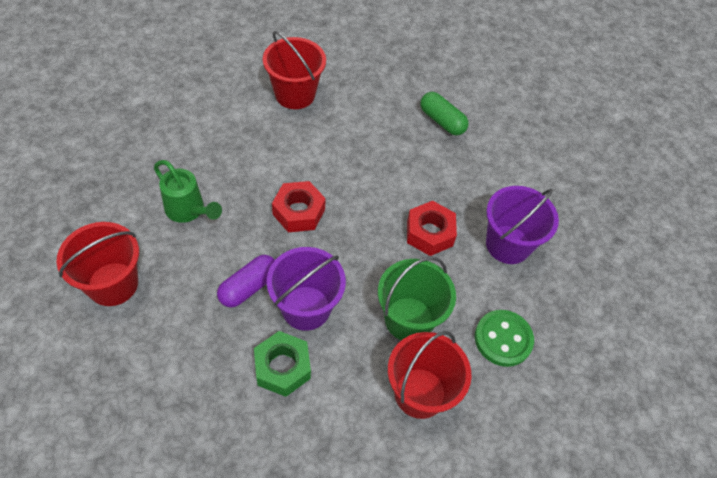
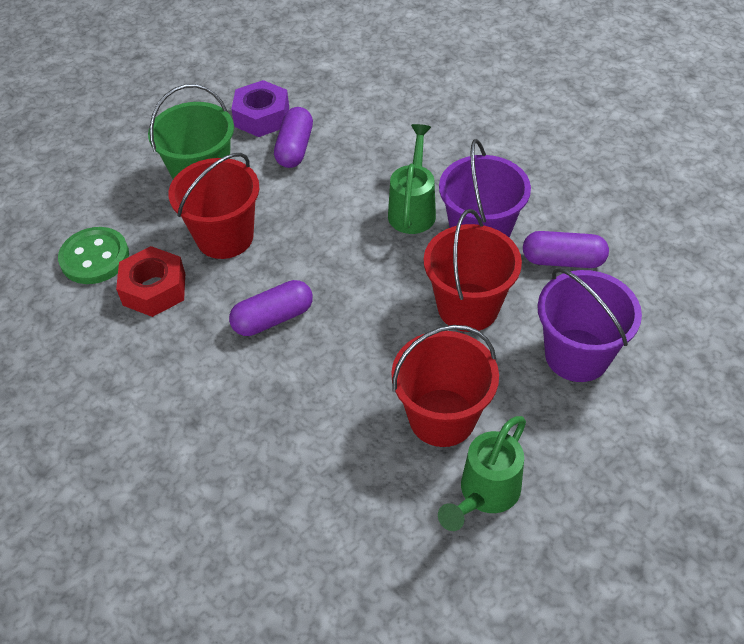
green capsule: 1 -> 0
green nut: 1 -> 0
green watering can: 1 -> 2
purple capsule: 1 -> 3
purple nut: 0 -> 1
red nut: 2 -> 1

